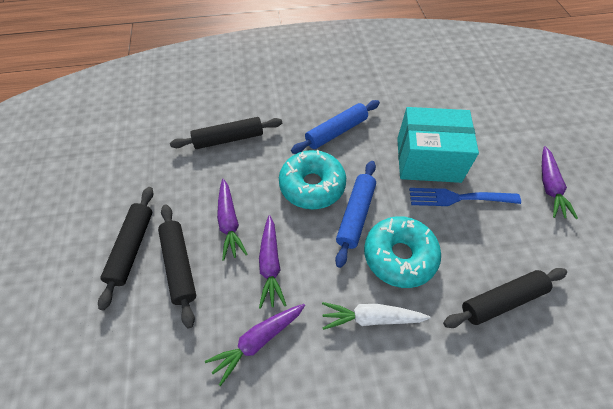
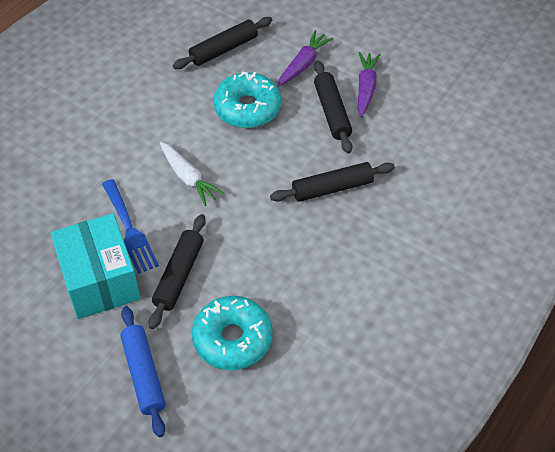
blue rolling pin: 2 -> 1
purple carrot: 4 -> 2

